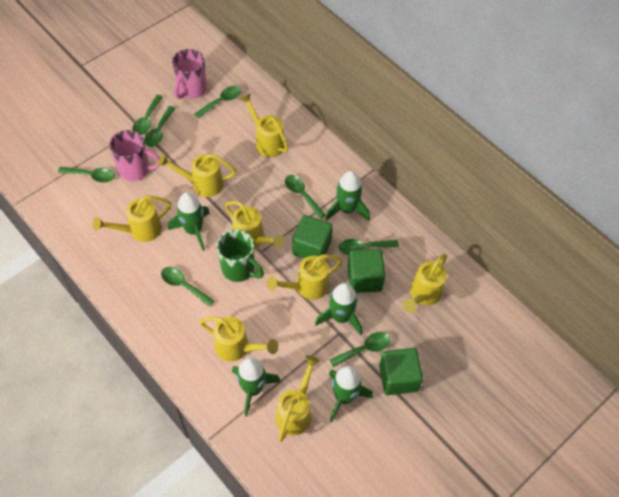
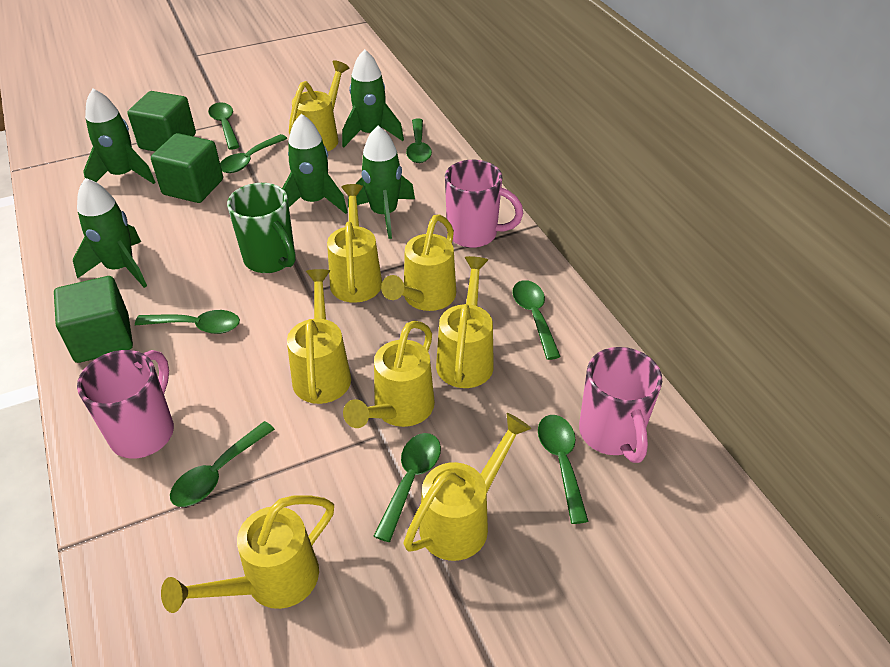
pink mug: 2 -> 3

